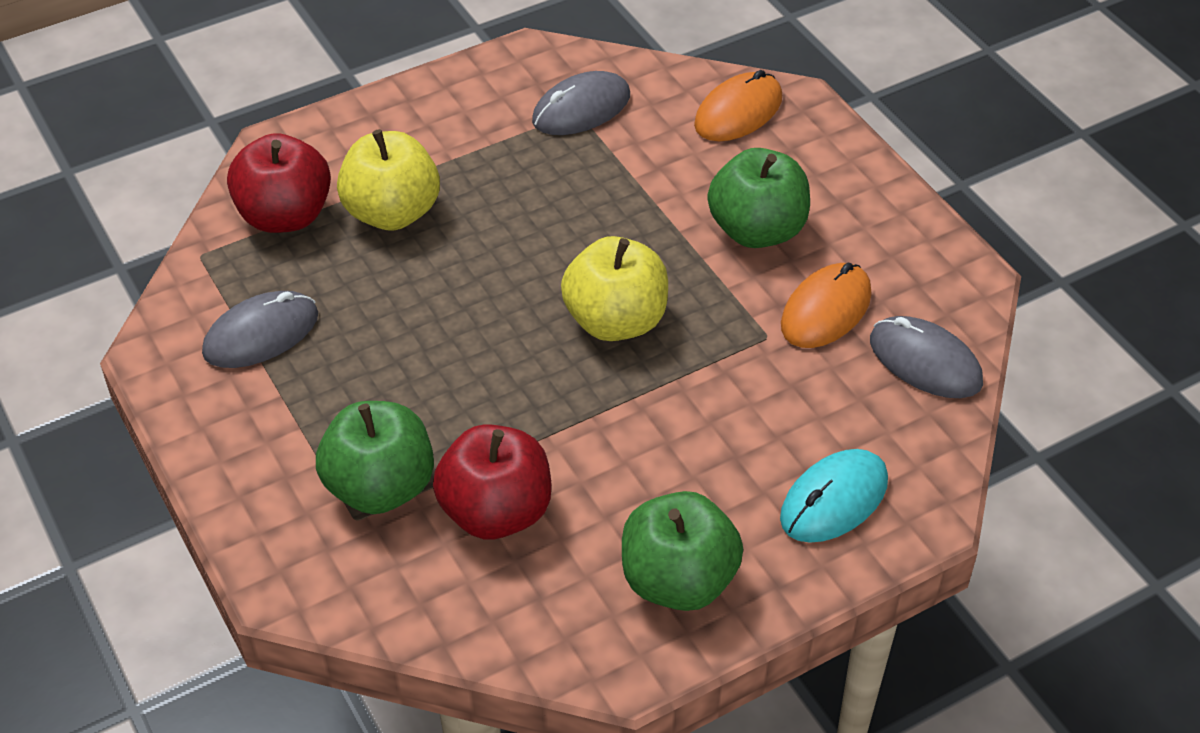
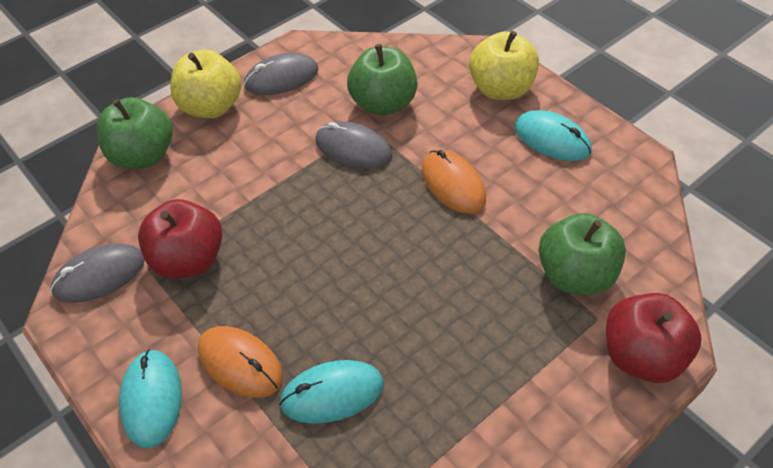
turquoise mouse: 1 -> 3

